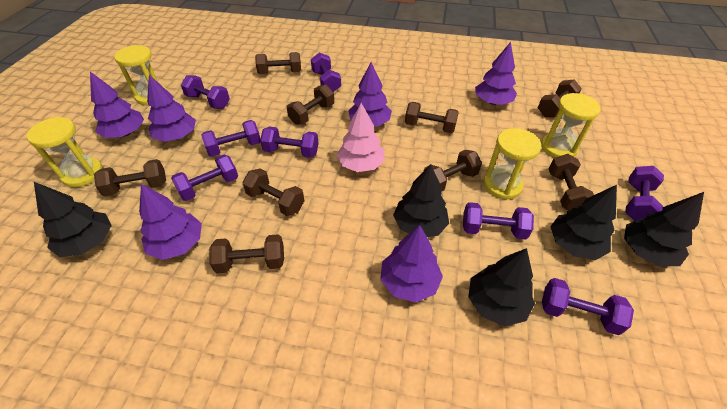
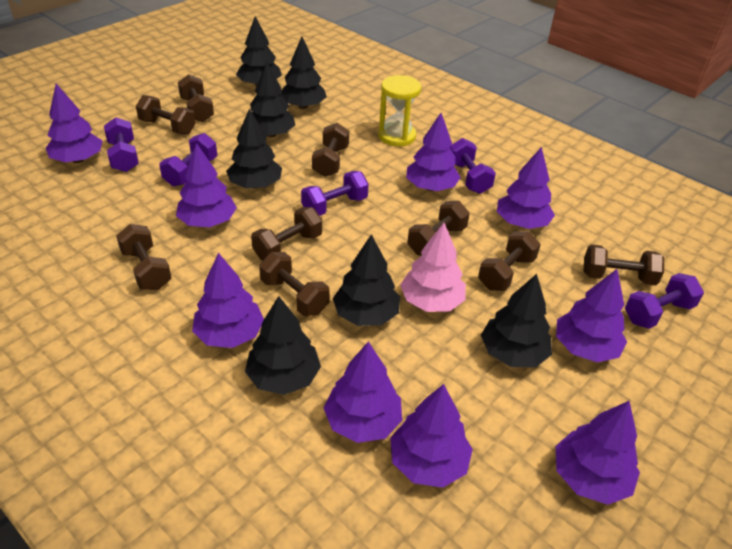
black tree: 5 -> 7
purple dumbbell: 8 -> 5
purple tree: 6 -> 9
yellow hourglass: 4 -> 1

